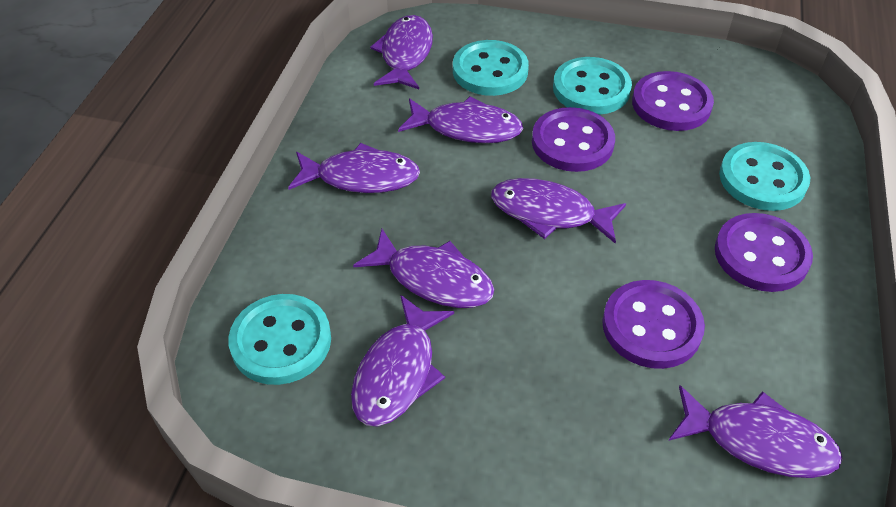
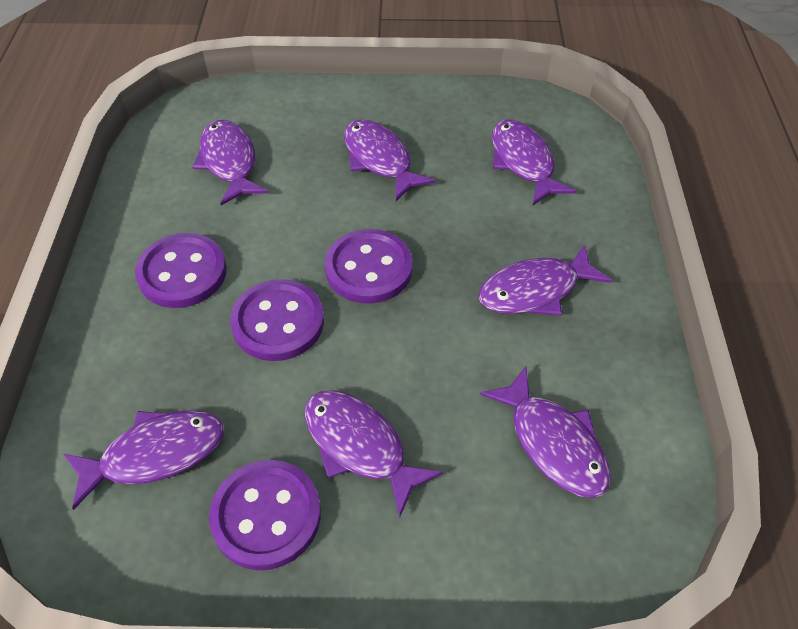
turquoise button: 4 -> 0

